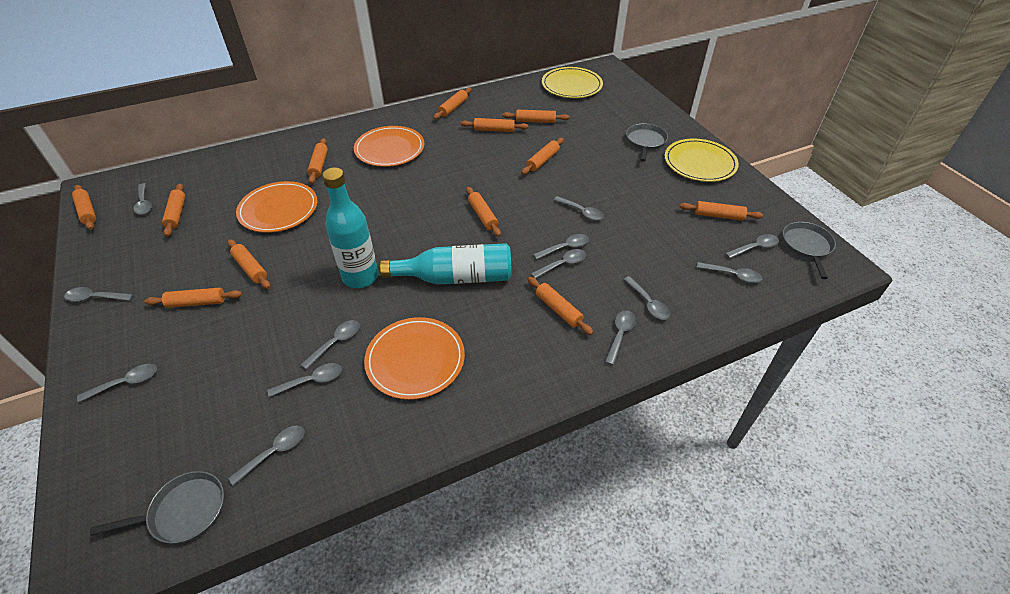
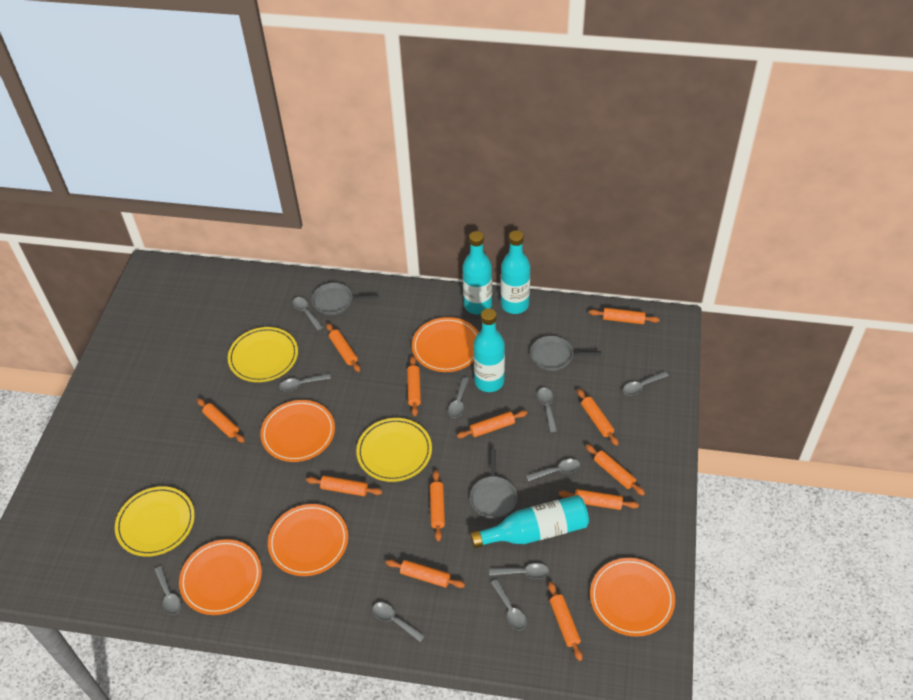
grey spoon: 13 -> 10
orange plate: 3 -> 5
turquoise bottle: 2 -> 4
yellow plate: 2 -> 3

